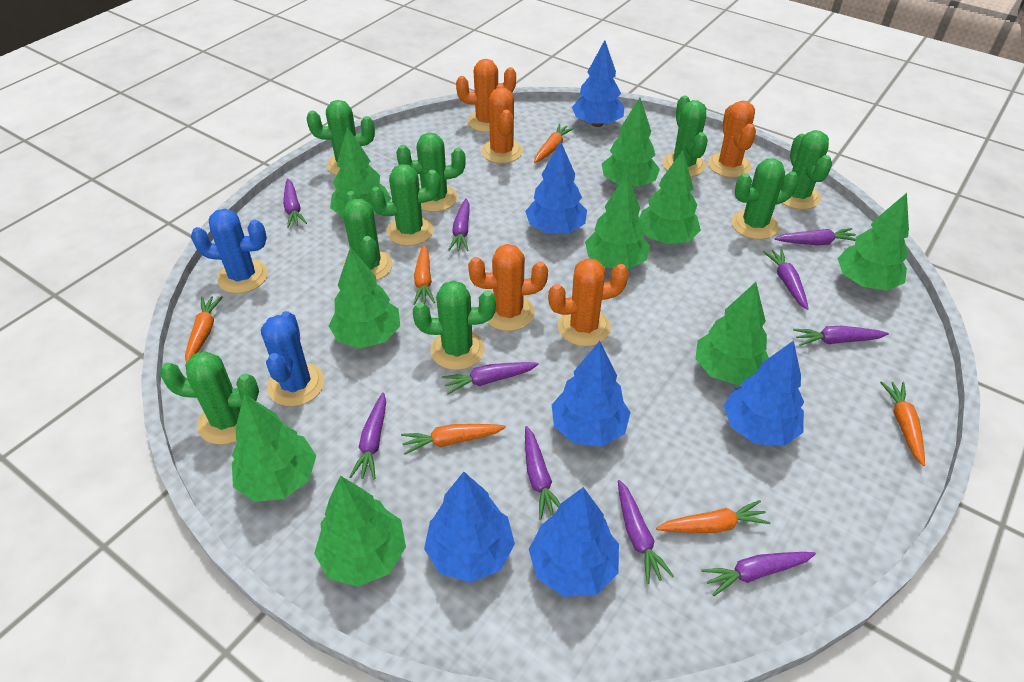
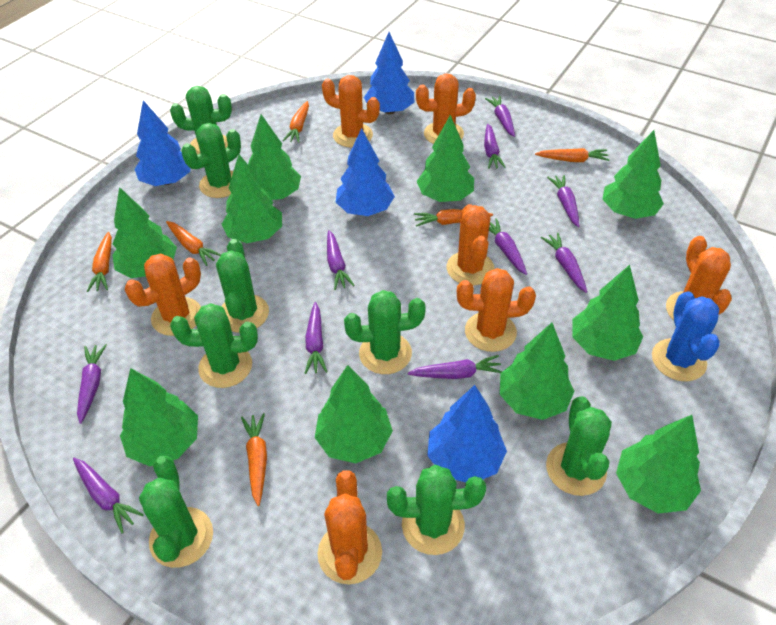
blue cactus: 2 -> 1
blue tree: 6 -> 4
green cactus: 9 -> 8
green tree: 9 -> 10
orange cactus: 5 -> 7

